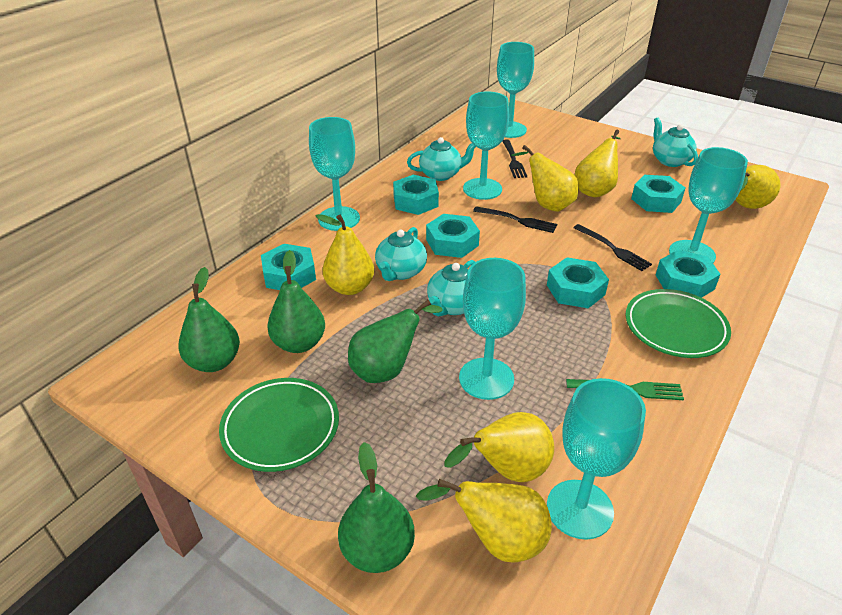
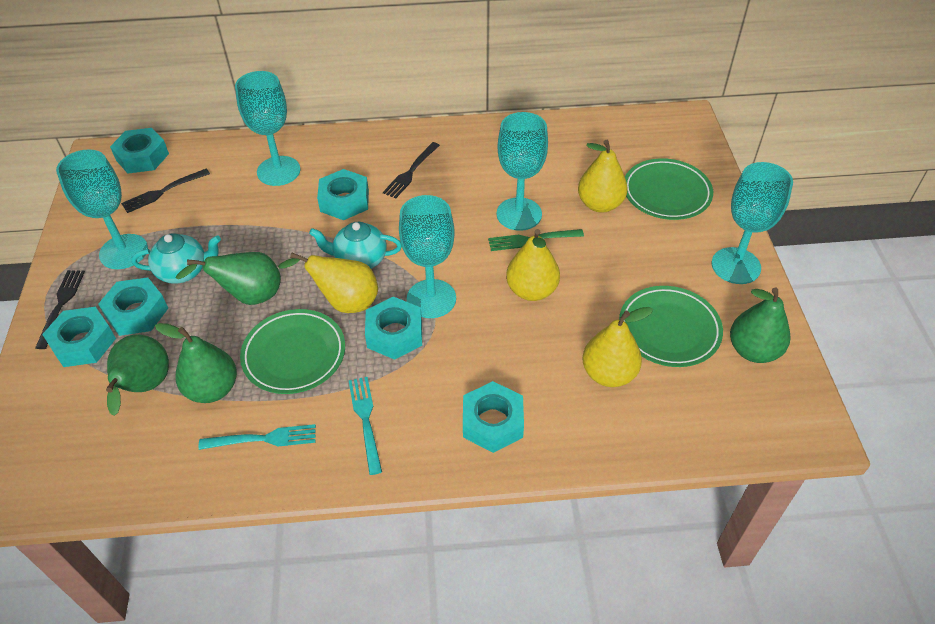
green plate: 2 -> 3
turquoise fork: 0 -> 2
turquoise goblet: 6 -> 5
turquoise teapot: 4 -> 2
yellow pear: 6 -> 4

